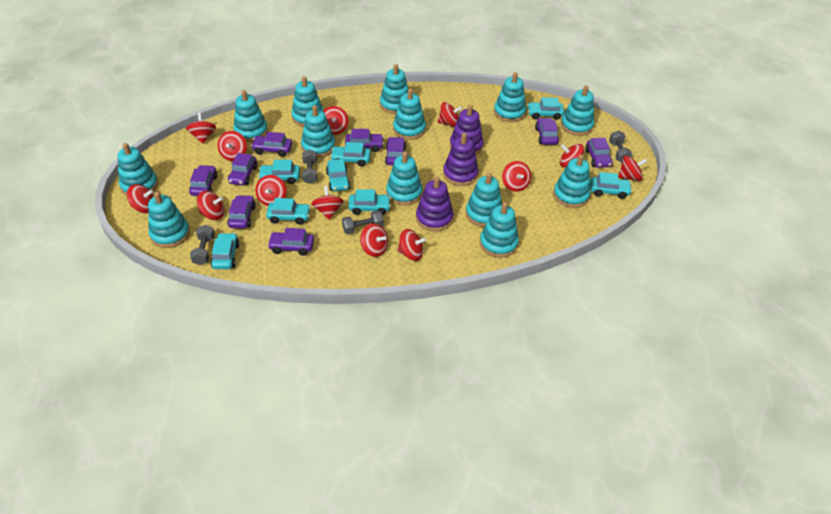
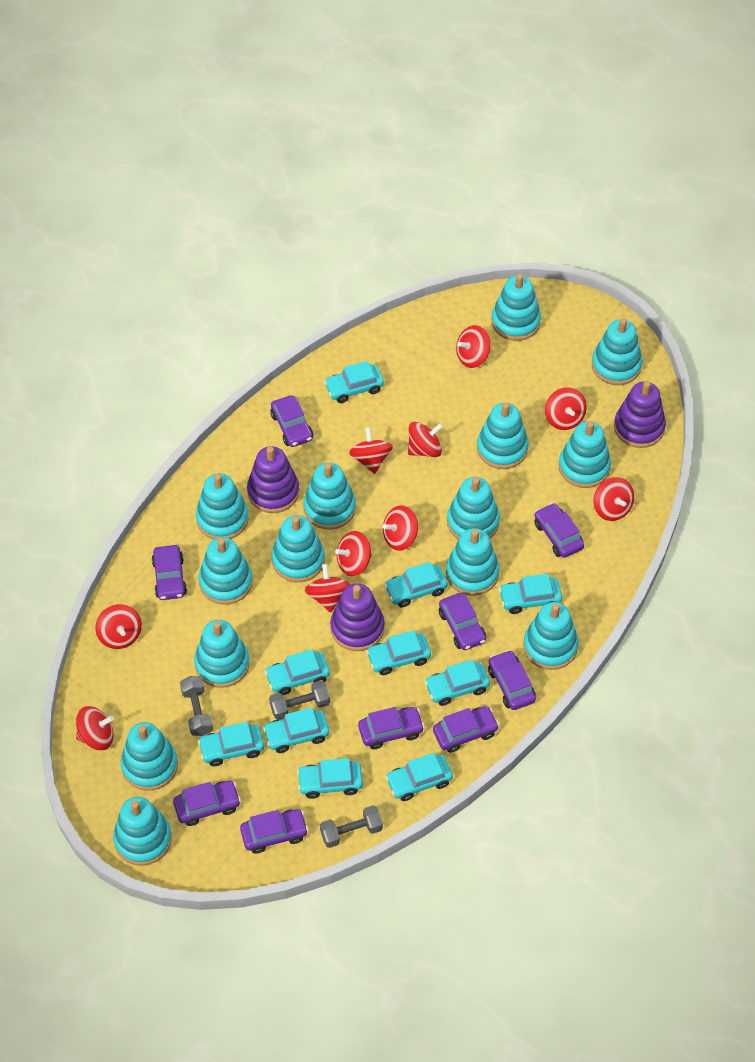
grey dumbbell: 4 -> 3
red spinning top: 13 -> 10
turquoise car: 8 -> 10
turquoise stacking toy: 13 -> 14

